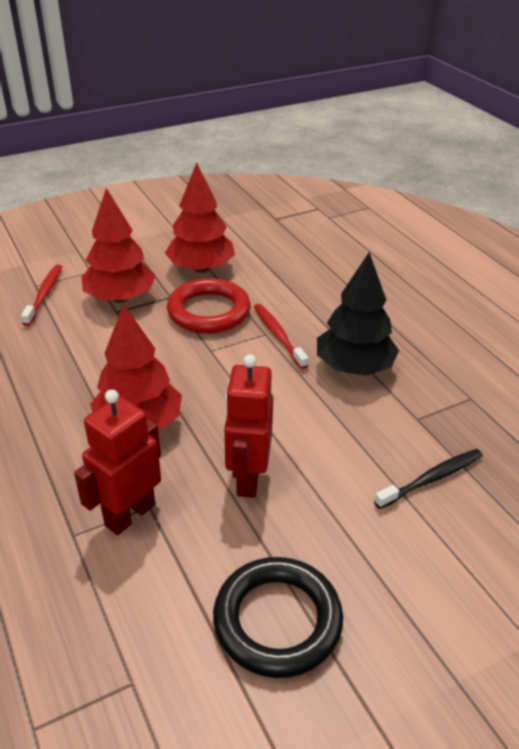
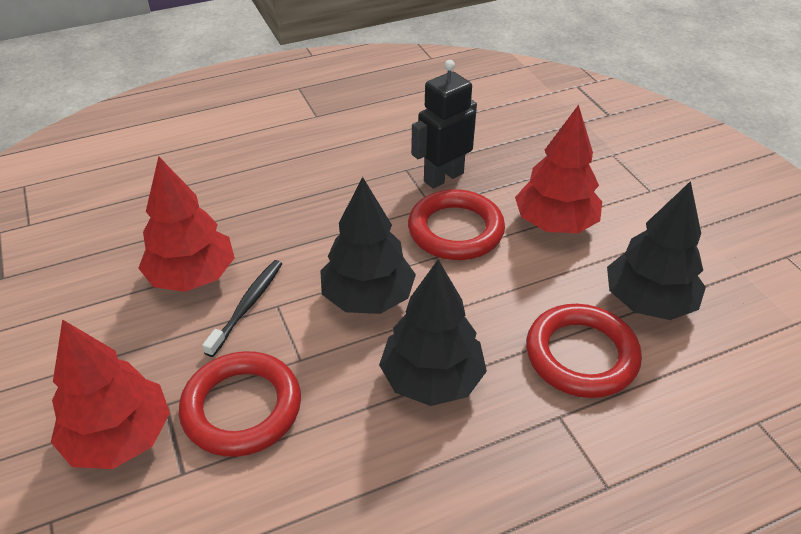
black ring: 1 -> 0
black robot: 0 -> 1
black tree: 1 -> 3
red ring: 1 -> 3
red robot: 2 -> 0
red toothbrush: 2 -> 0

